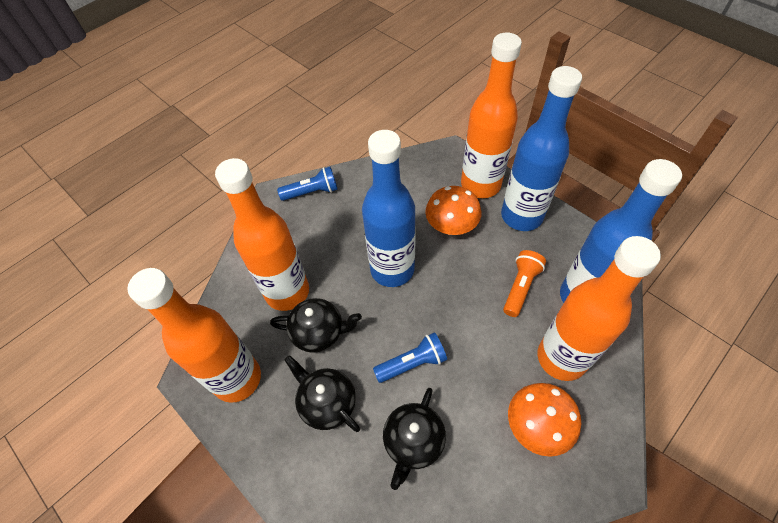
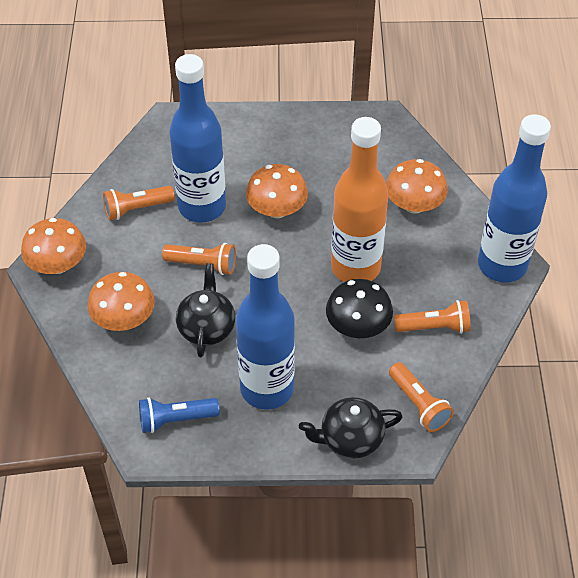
black mushroom: 0 -> 1
black teapot: 3 -> 2
blue flashlight: 2 -> 1
orange bottle: 4 -> 1
orange flashlight: 1 -> 4
orange mushroom: 2 -> 4

